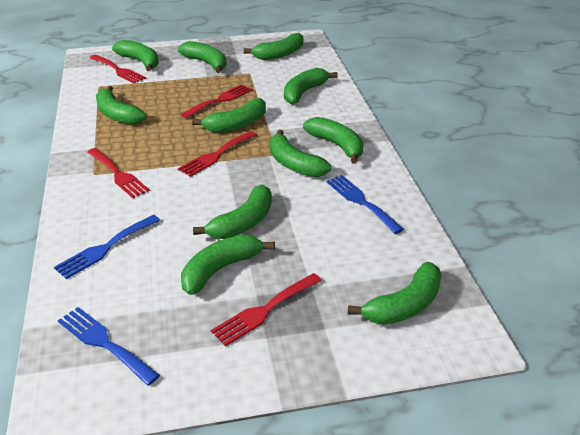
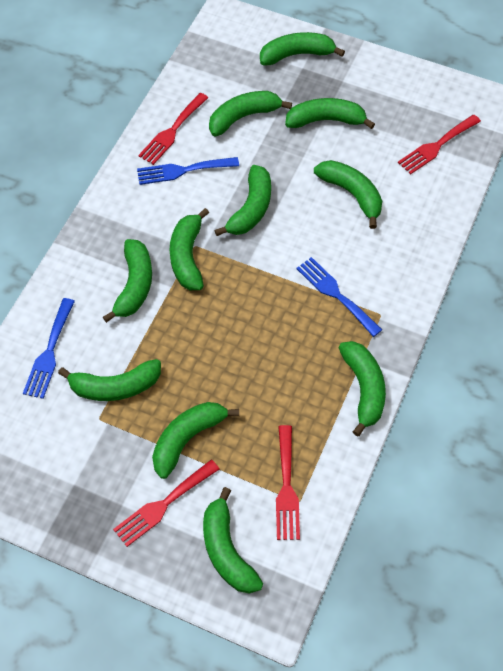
red fork: 5 -> 4

